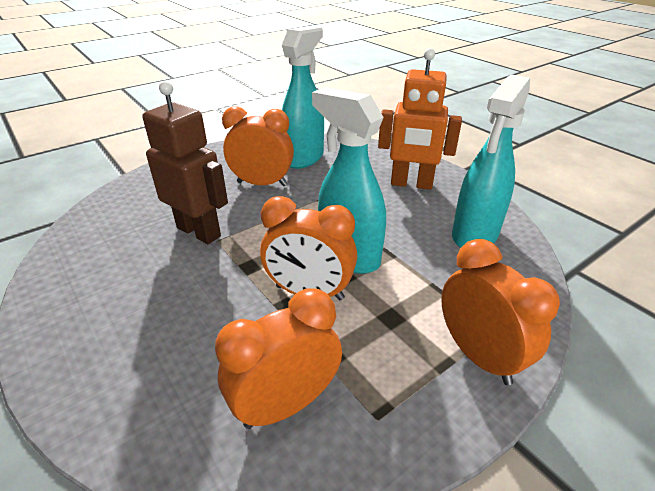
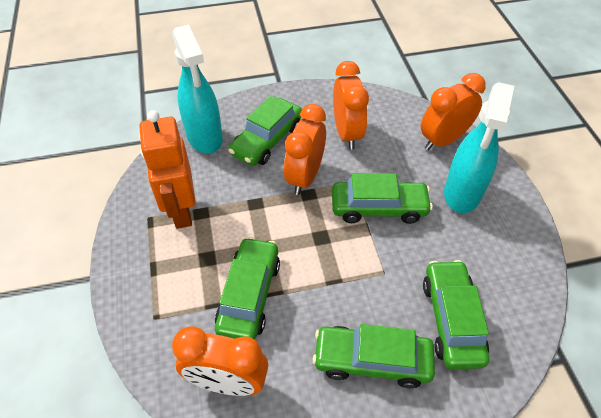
brown robot: 1 -> 0
green car: 0 -> 5
turquoise spray bottle: 3 -> 2

